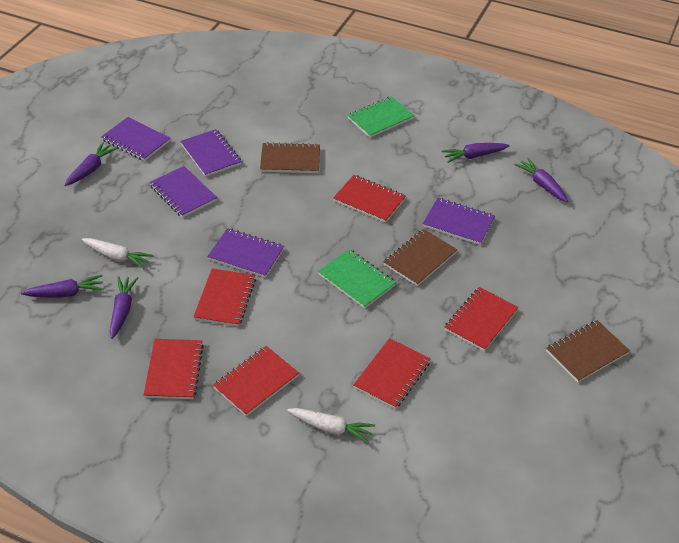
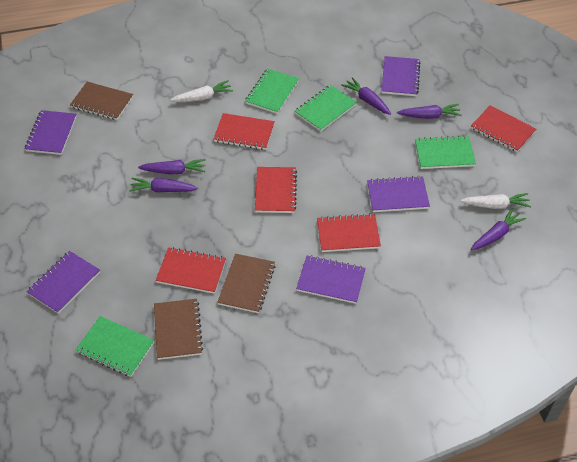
green notebook: 2 -> 4
red notebook: 6 -> 5

